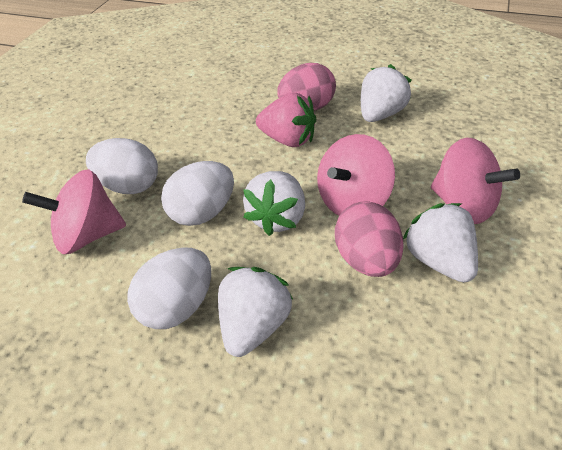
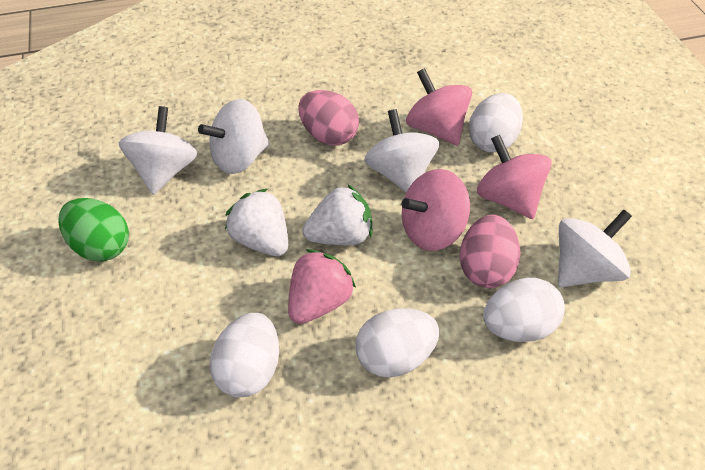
green egg: 0 -> 1
white egg: 3 -> 4
white spinning top: 0 -> 4
white strawberry: 4 -> 2

